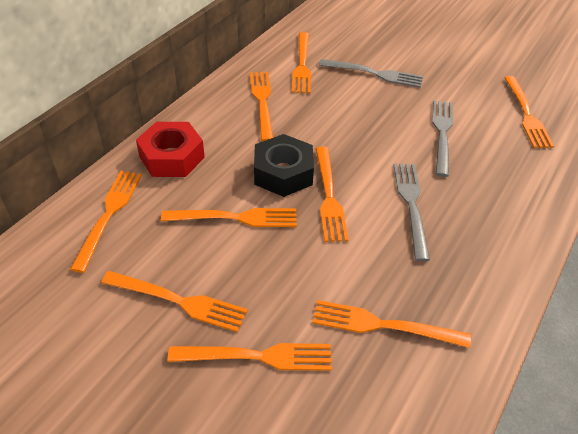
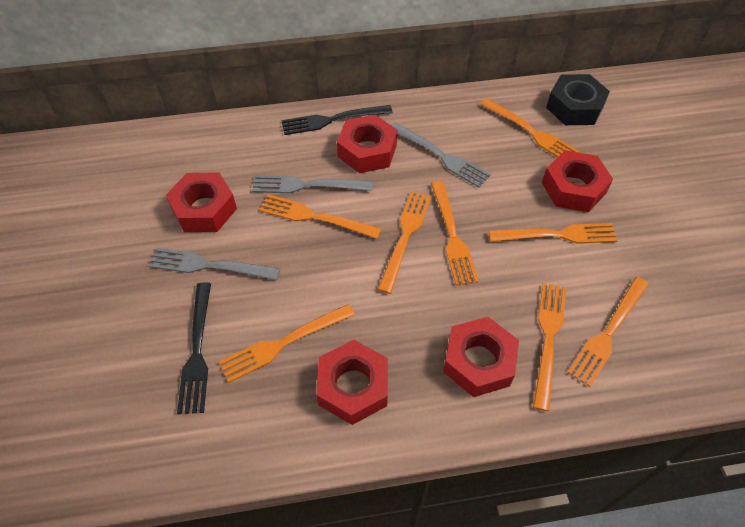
black fork: 0 -> 2
orange fork: 9 -> 8
red nut: 1 -> 5

